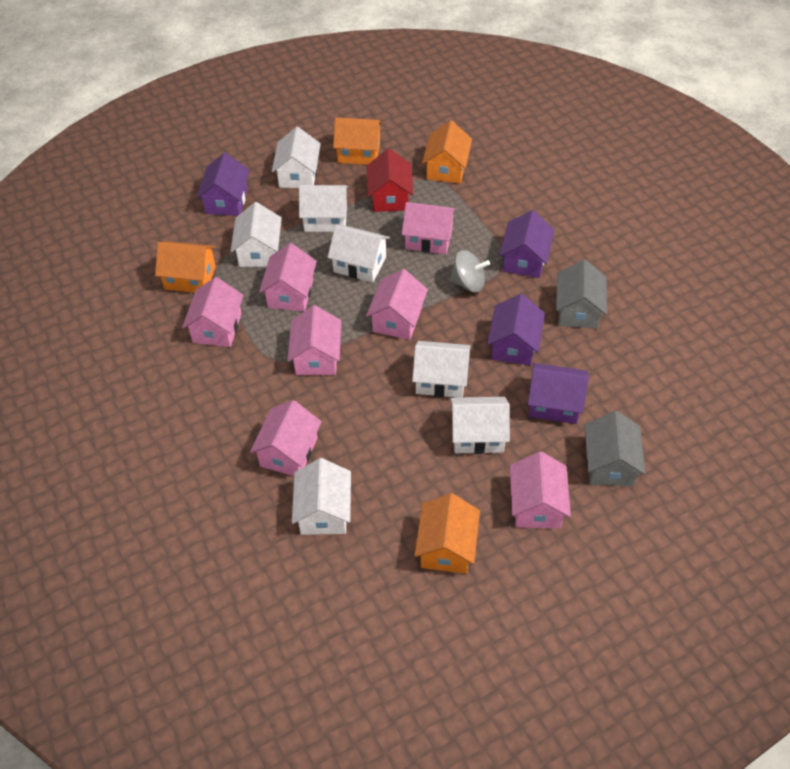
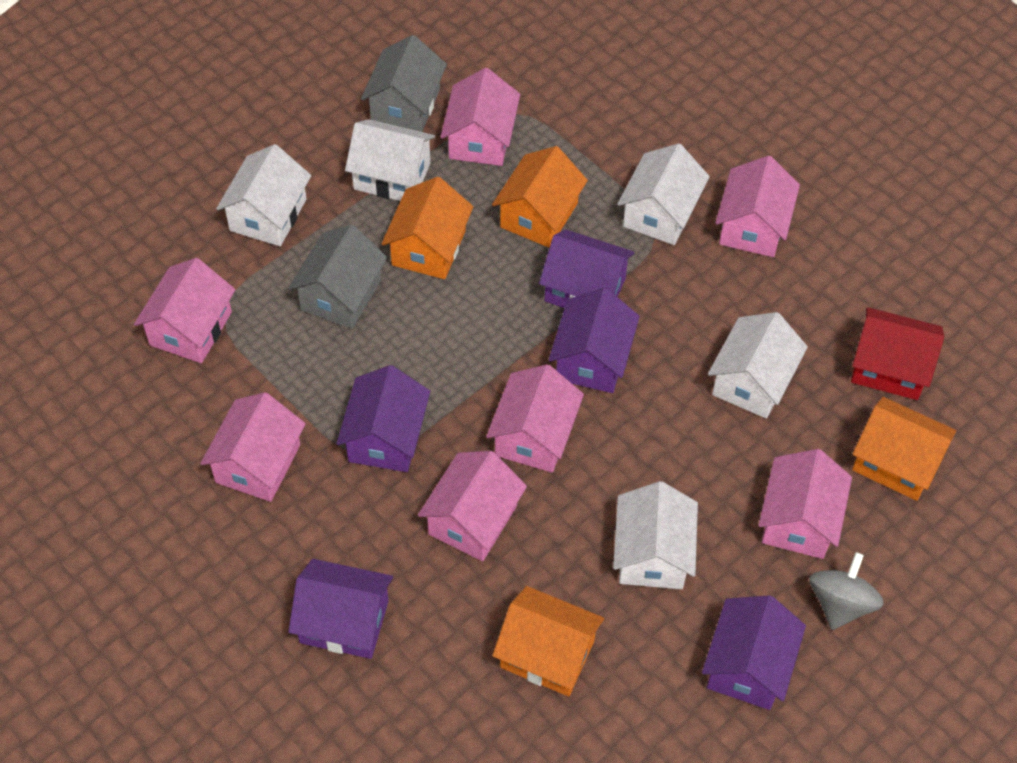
purple house: 4 -> 5
white house: 7 -> 5

